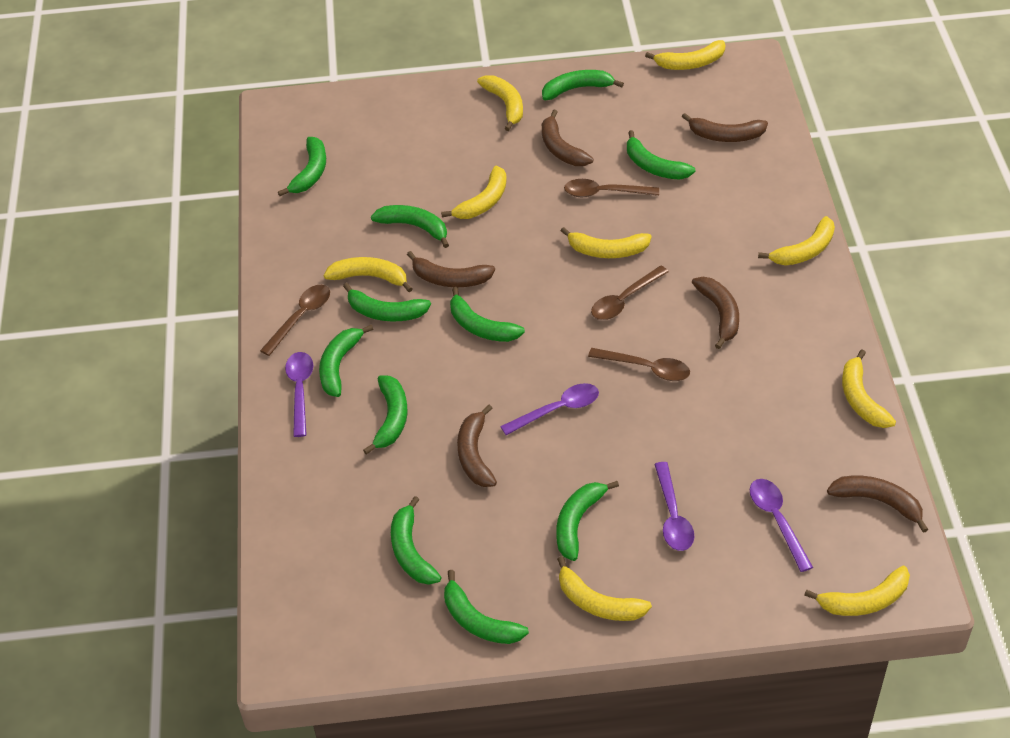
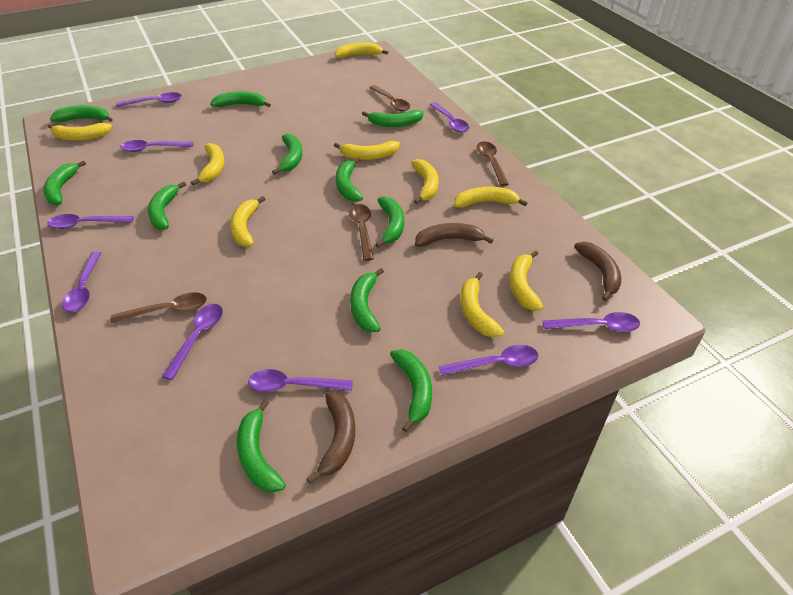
brown banana: 6 -> 3
purple spoon: 4 -> 9

